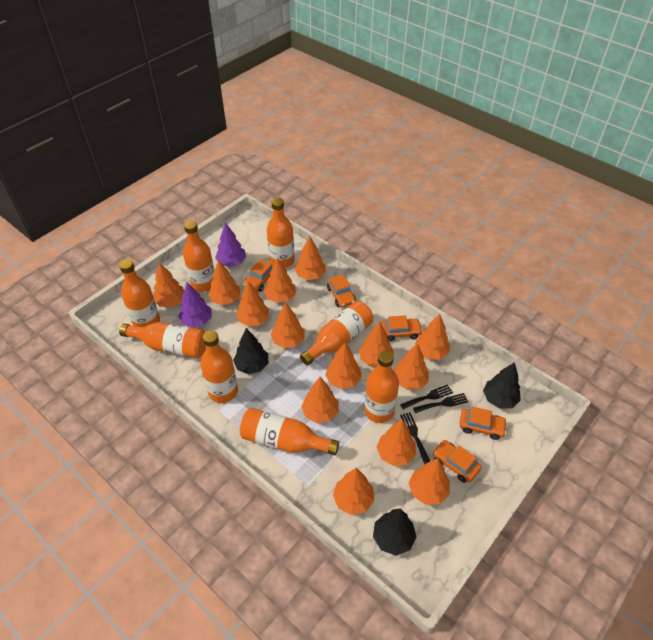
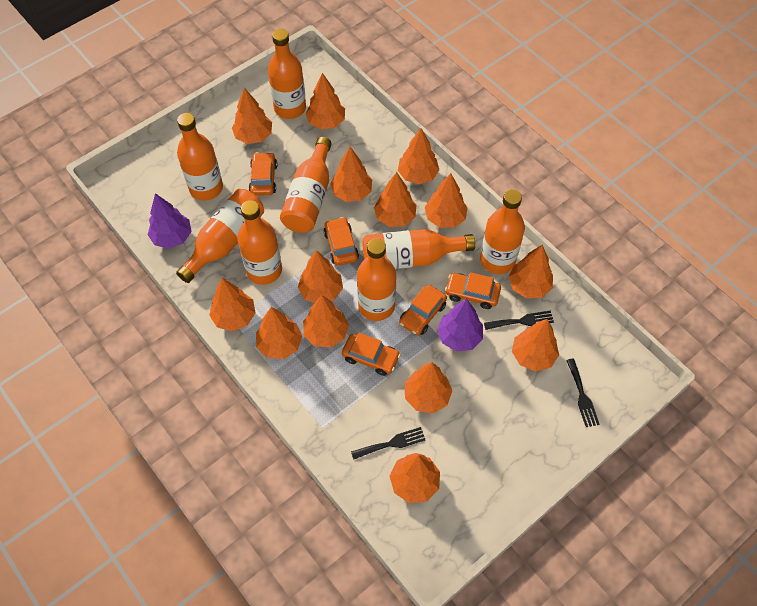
black tree: 3 -> 0

